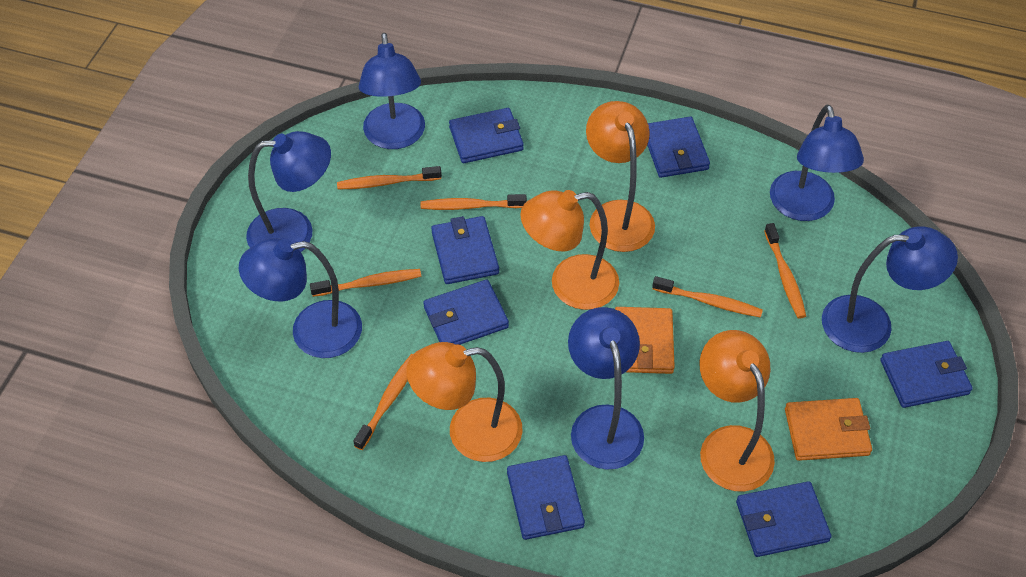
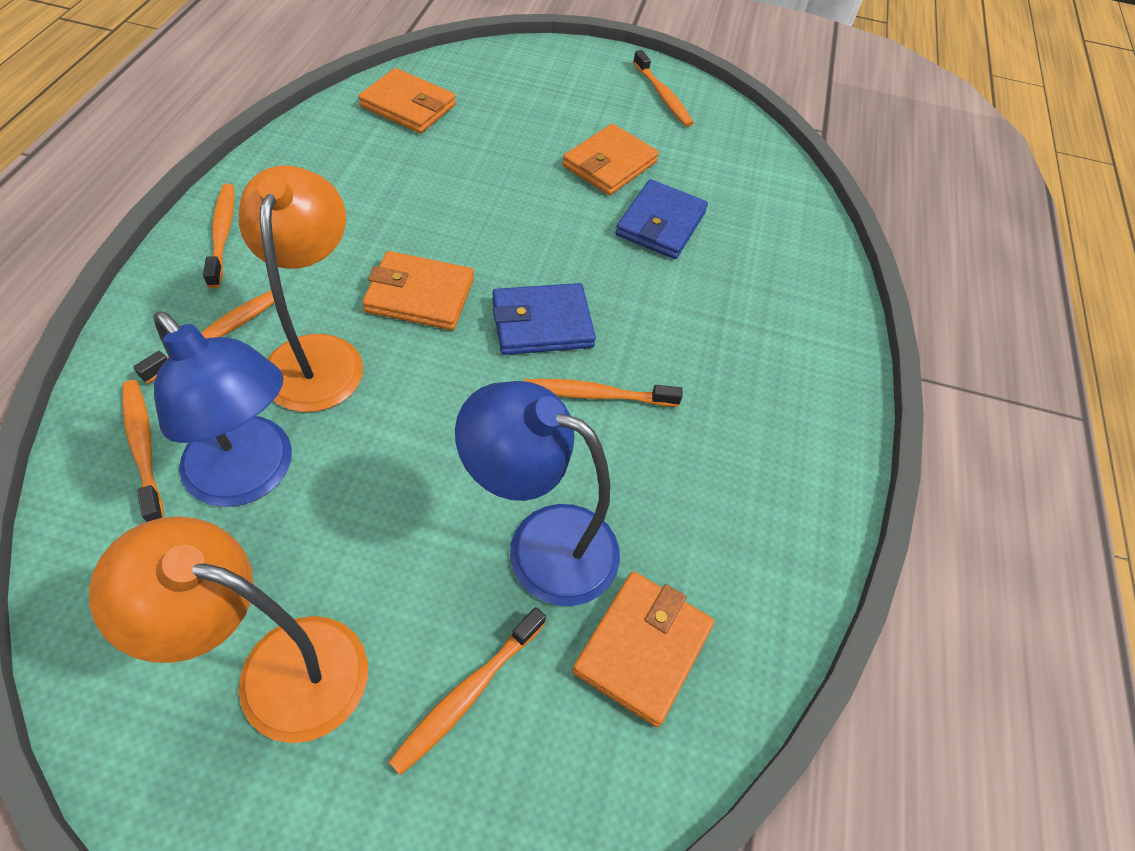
blue lamp: 6 -> 2
blue wallet: 7 -> 2
orange lamp: 4 -> 2
orange wallet: 2 -> 4

